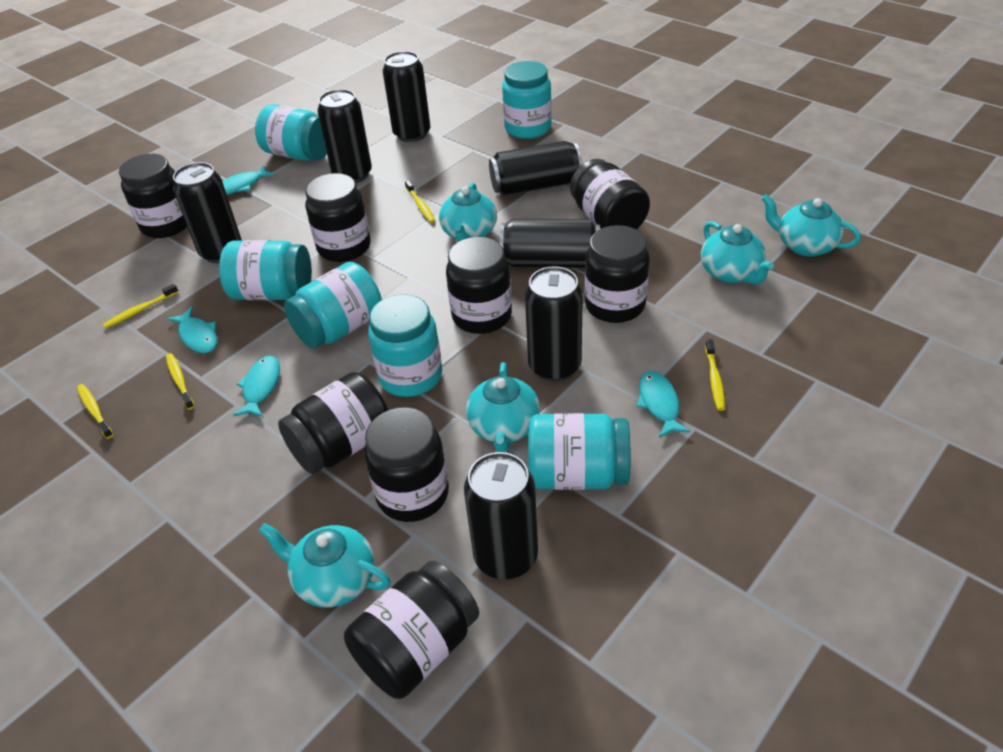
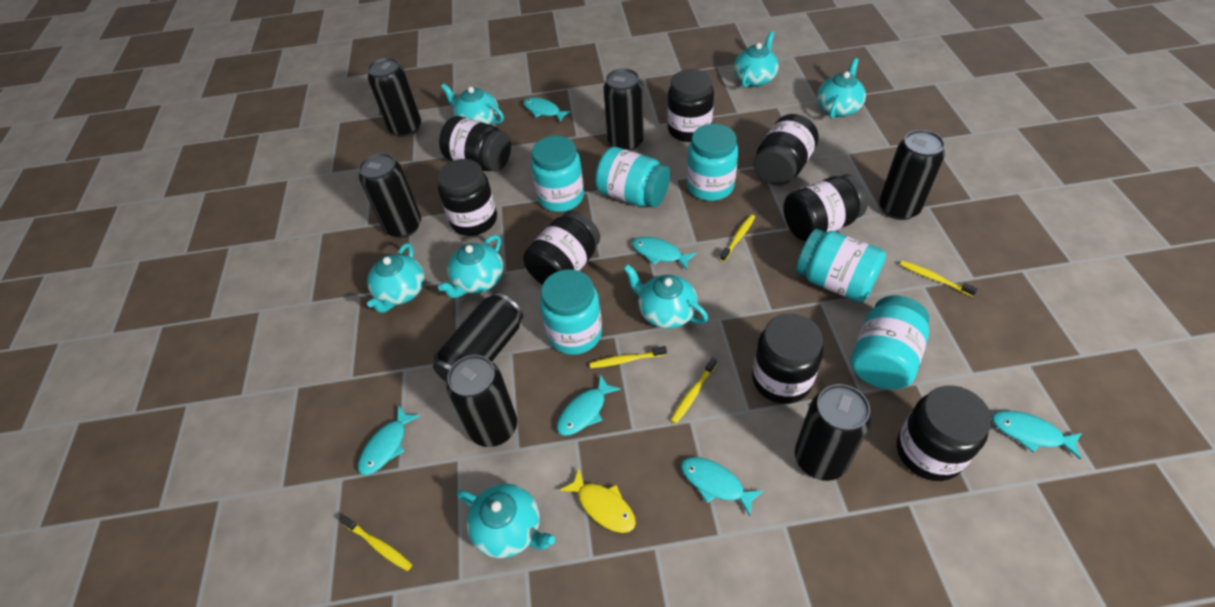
turquoise fish: 4 -> 6
turquoise teapot: 5 -> 7
yellow fish: 0 -> 1

